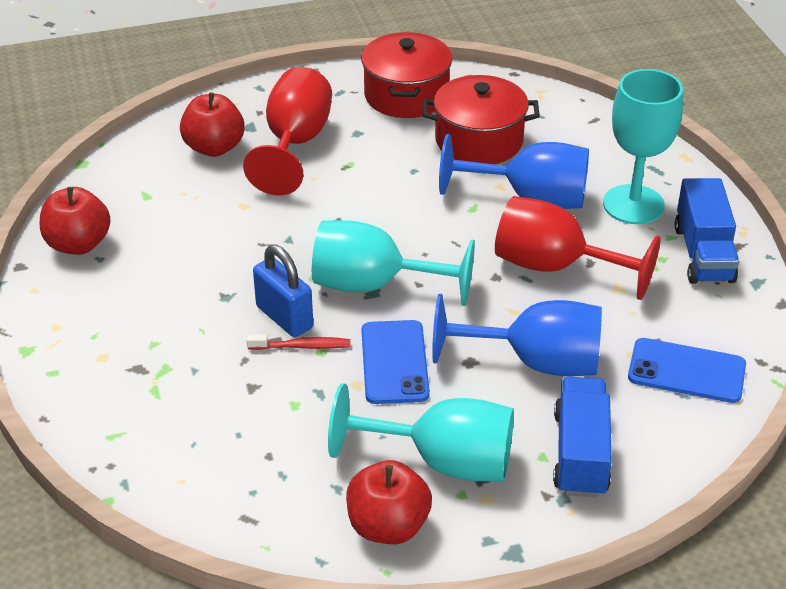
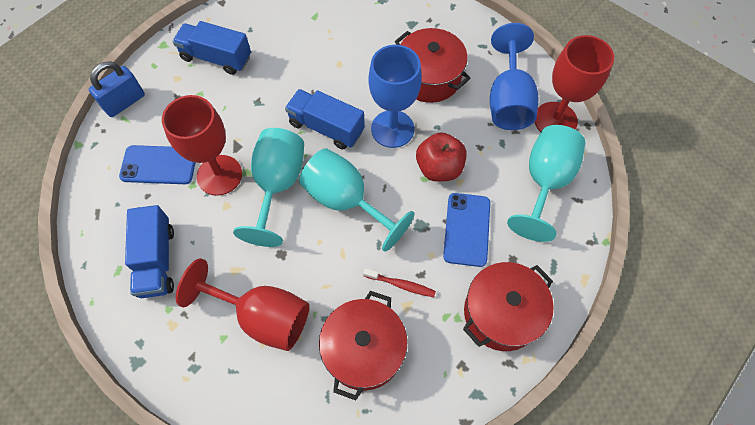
blue truck: 2 -> 3
red apple: 3 -> 1
red goblet: 2 -> 3
red pot: 2 -> 3

